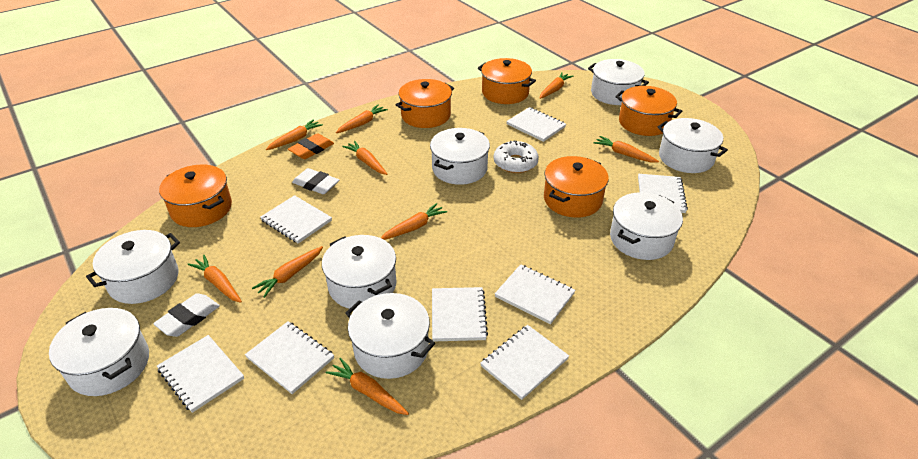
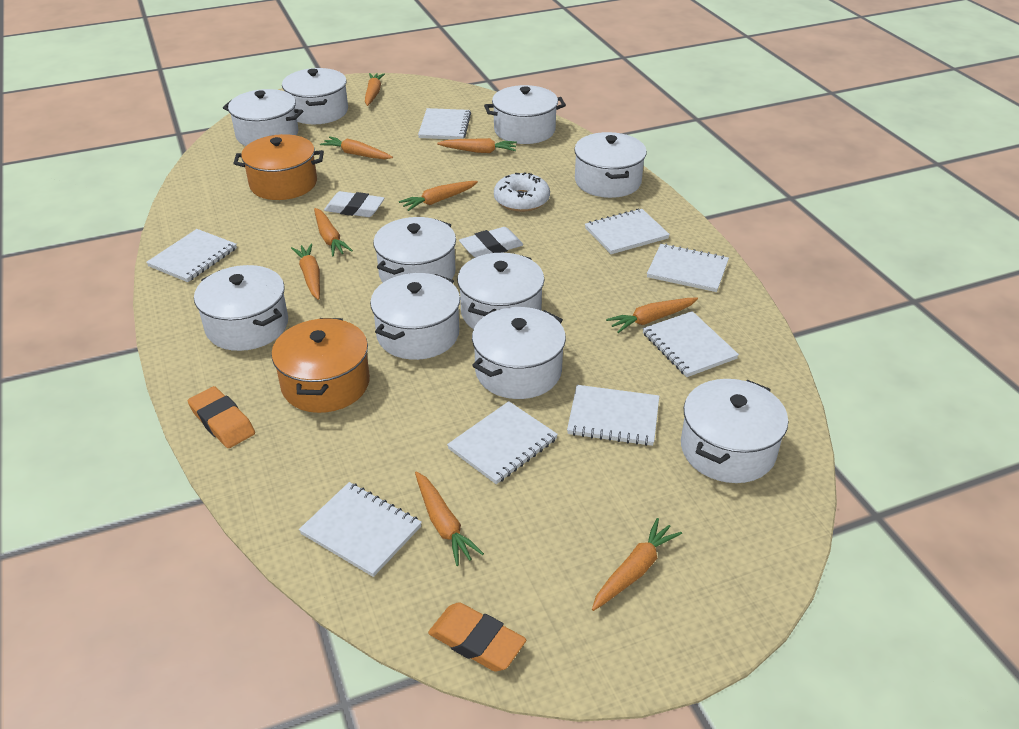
orange eraser: 1 -> 2
orange pot: 5 -> 2
white pot: 8 -> 10

